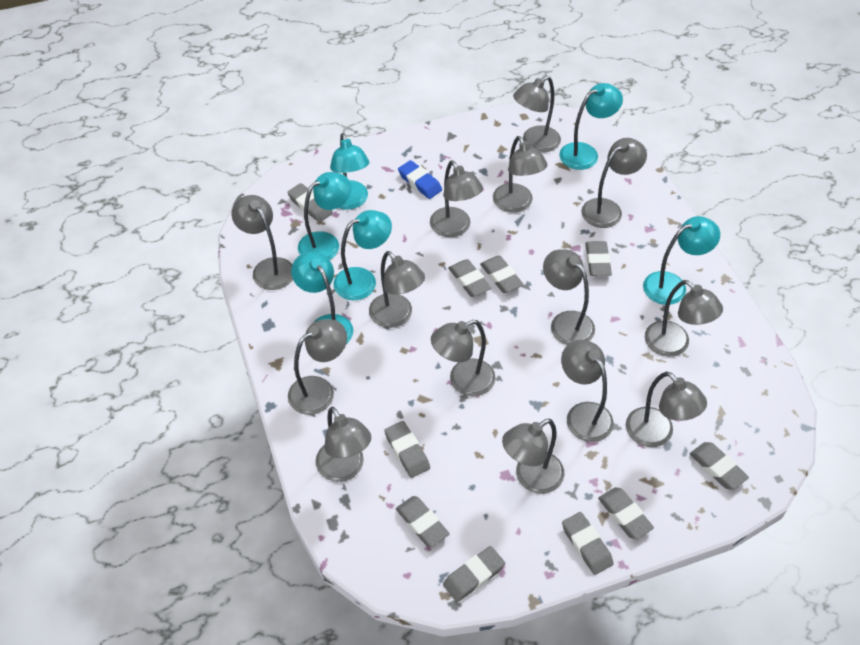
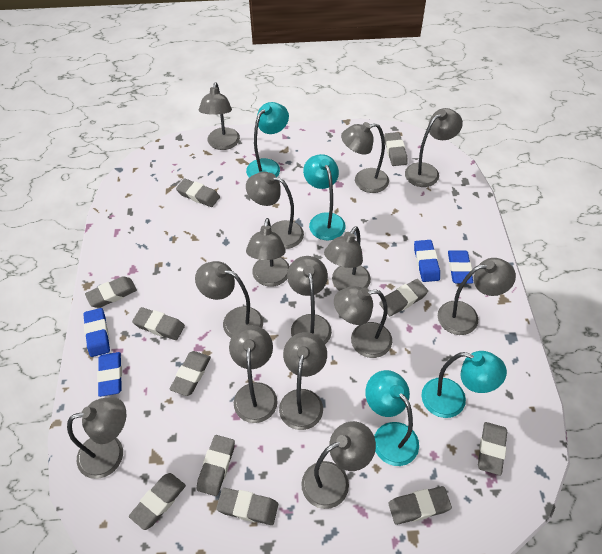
blue eraser: 1 -> 4
grey eraser: 10 -> 11
turquoise lamp: 6 -> 4

